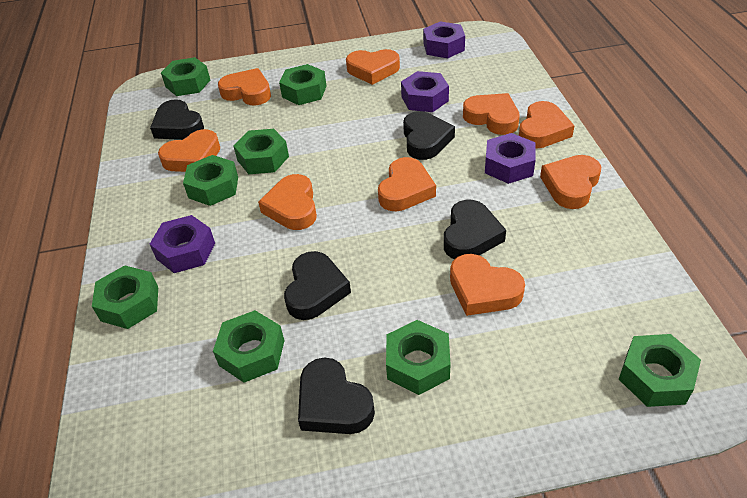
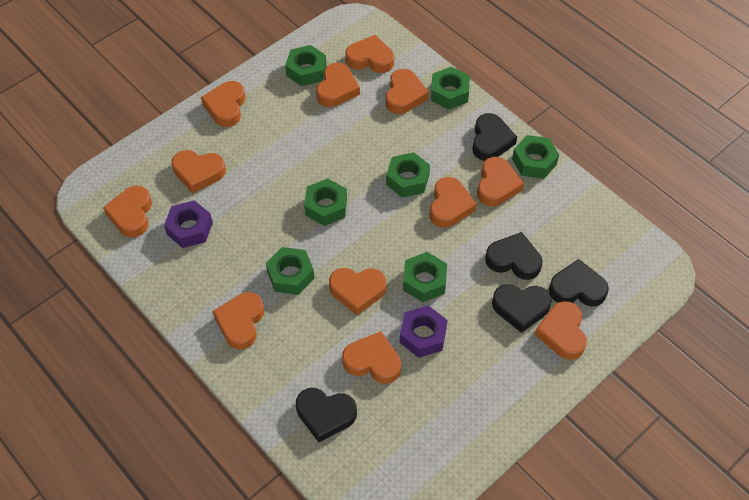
green nut: 8 -> 7
orange heart: 9 -> 12
purple nut: 4 -> 2

